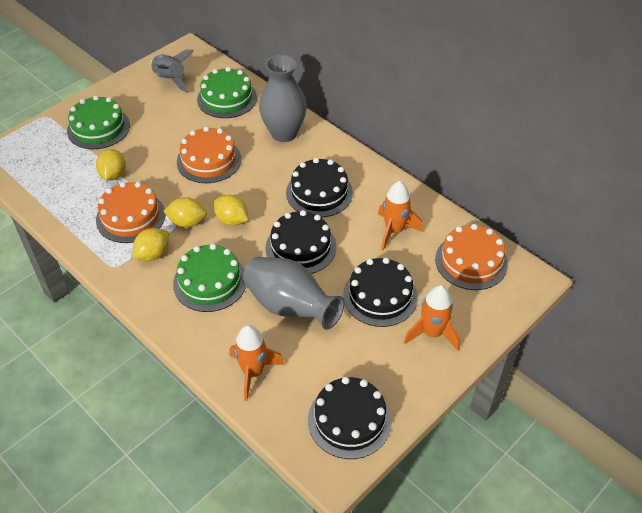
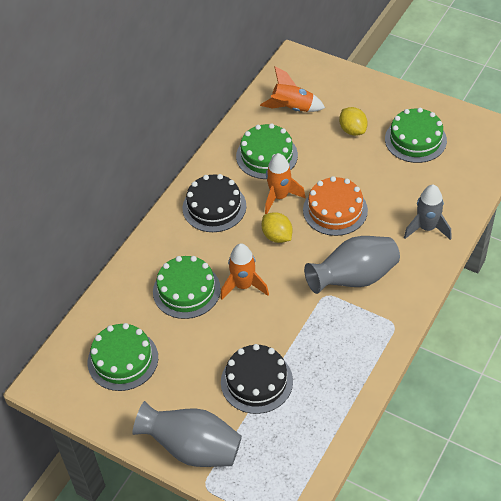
black cake: 4 -> 2
green cake: 3 -> 4
orange cake: 3 -> 1
yellow lemon: 4 -> 2

